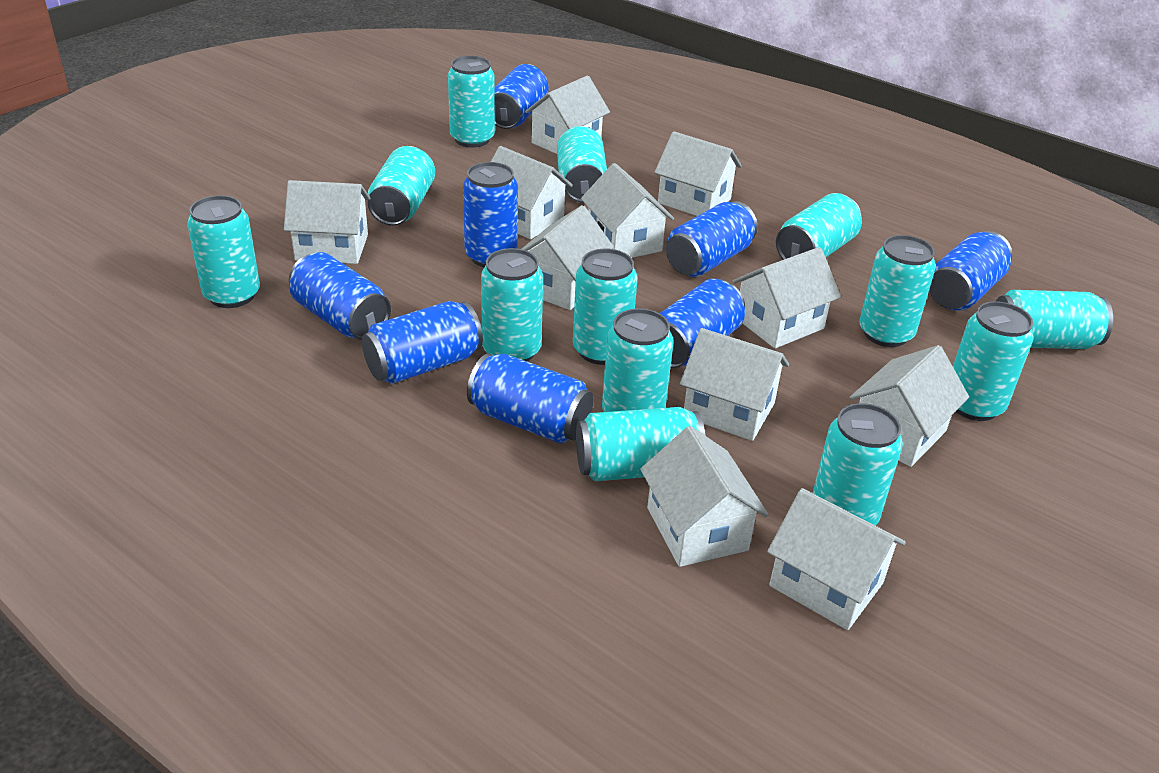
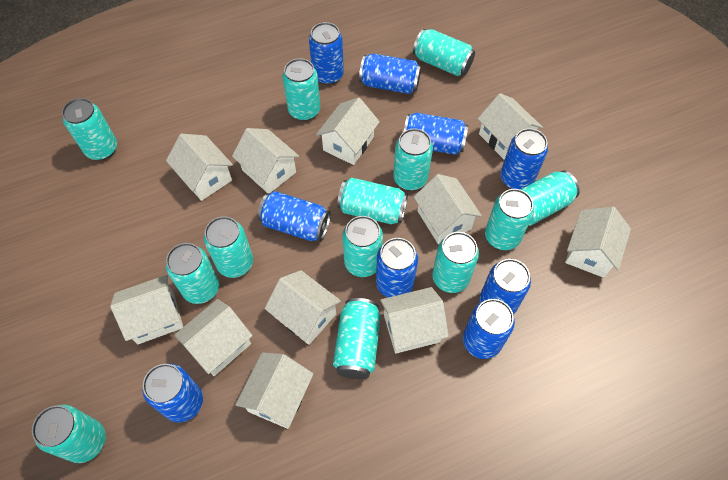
blue can: 8 -> 9

